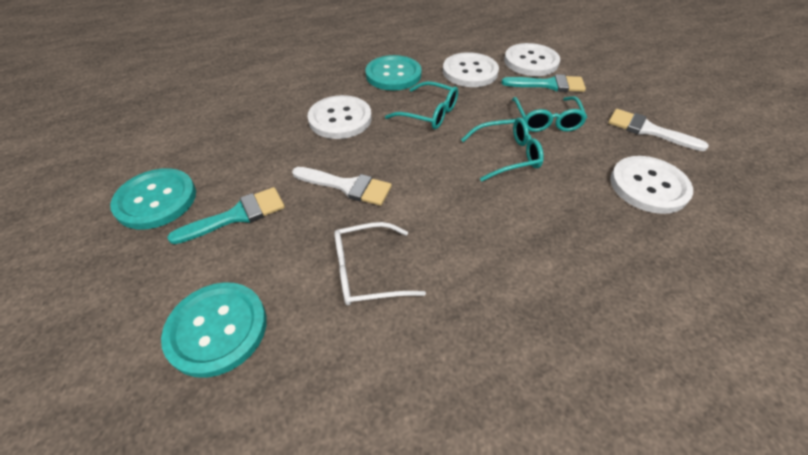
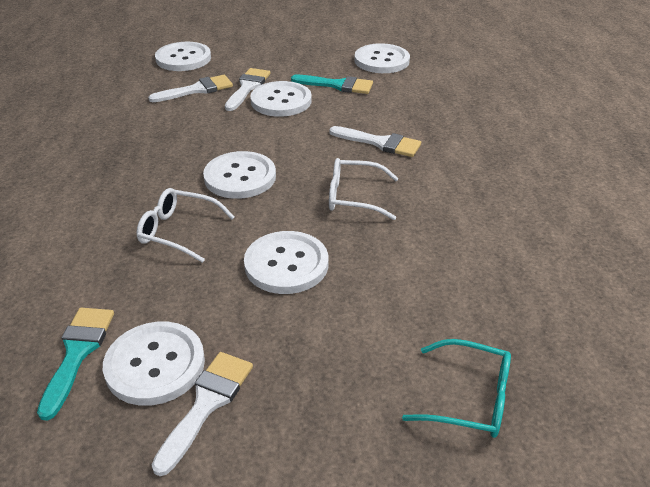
turquoise button: 3 -> 0
turquoise glasses: 3 -> 1
white brush: 2 -> 4
white button: 4 -> 6
white glasses: 1 -> 2

